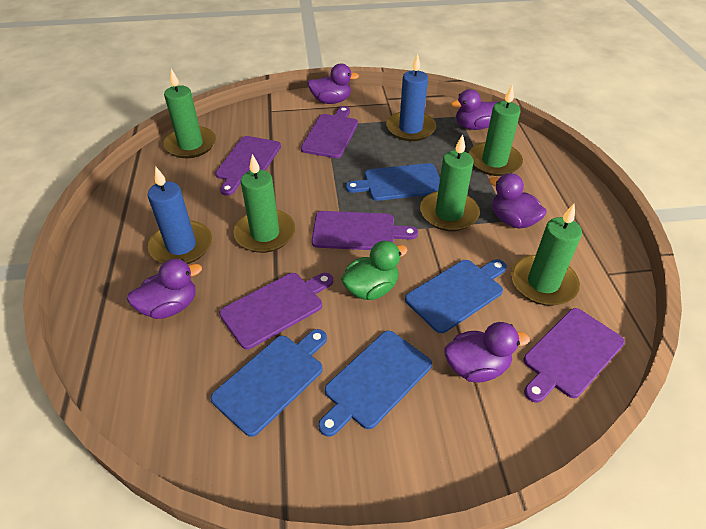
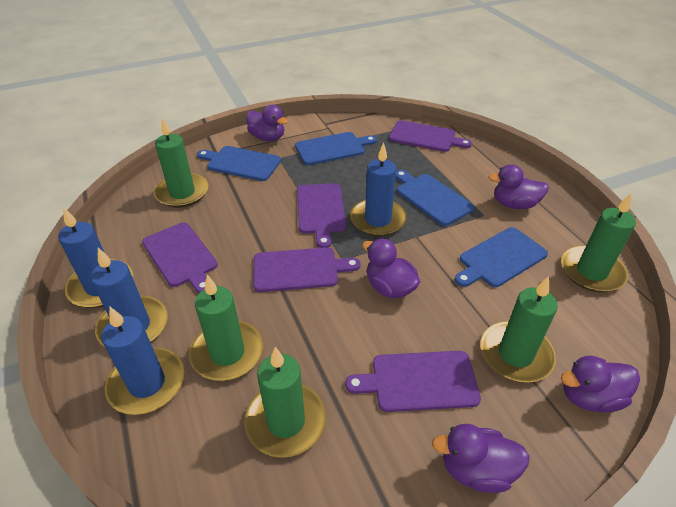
blue candle: 2 -> 4
green duck: 1 -> 0

